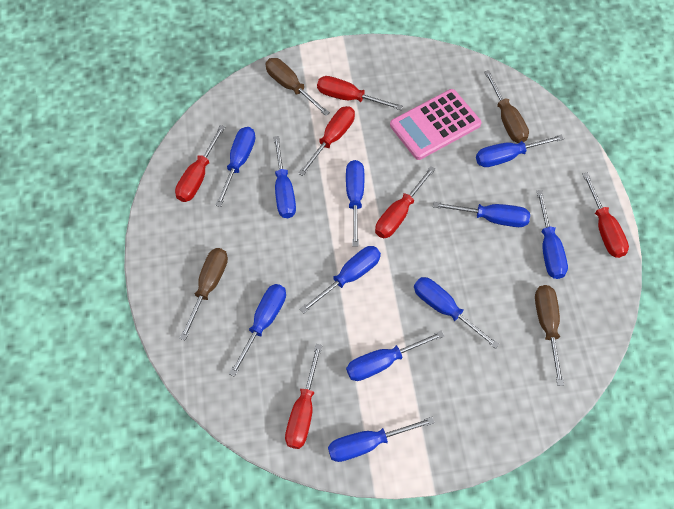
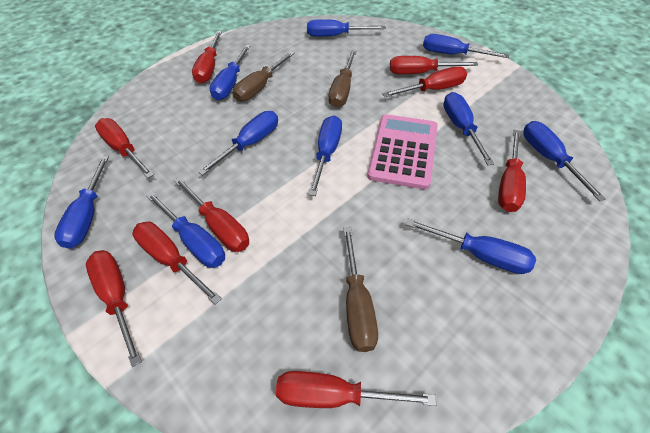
blue screwdriver: 11 -> 10
brown screwdriver: 4 -> 3
red screwdriver: 6 -> 9

